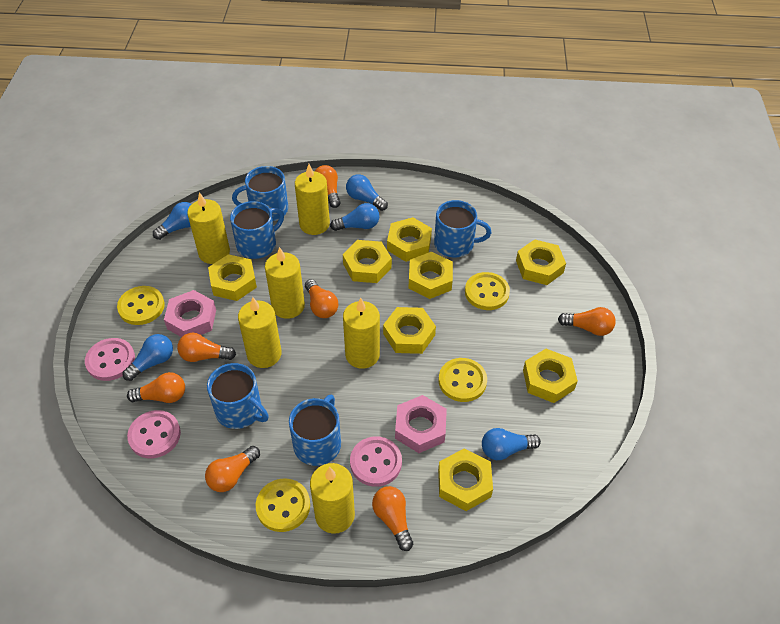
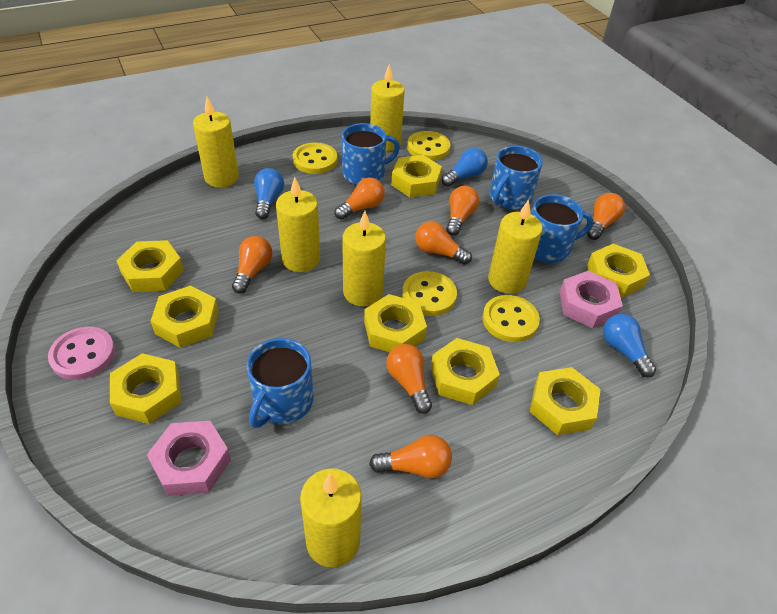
blue light bulb: 5 -> 3
blue mug: 5 -> 4
pink button: 3 -> 1

